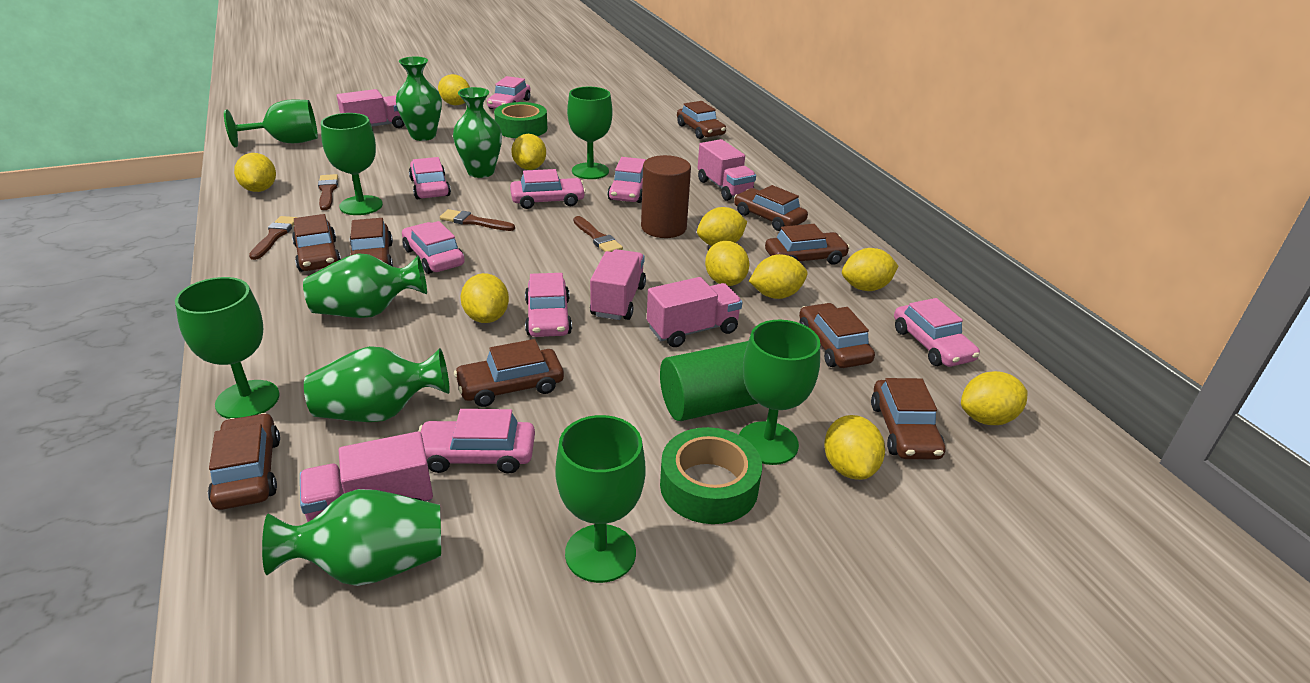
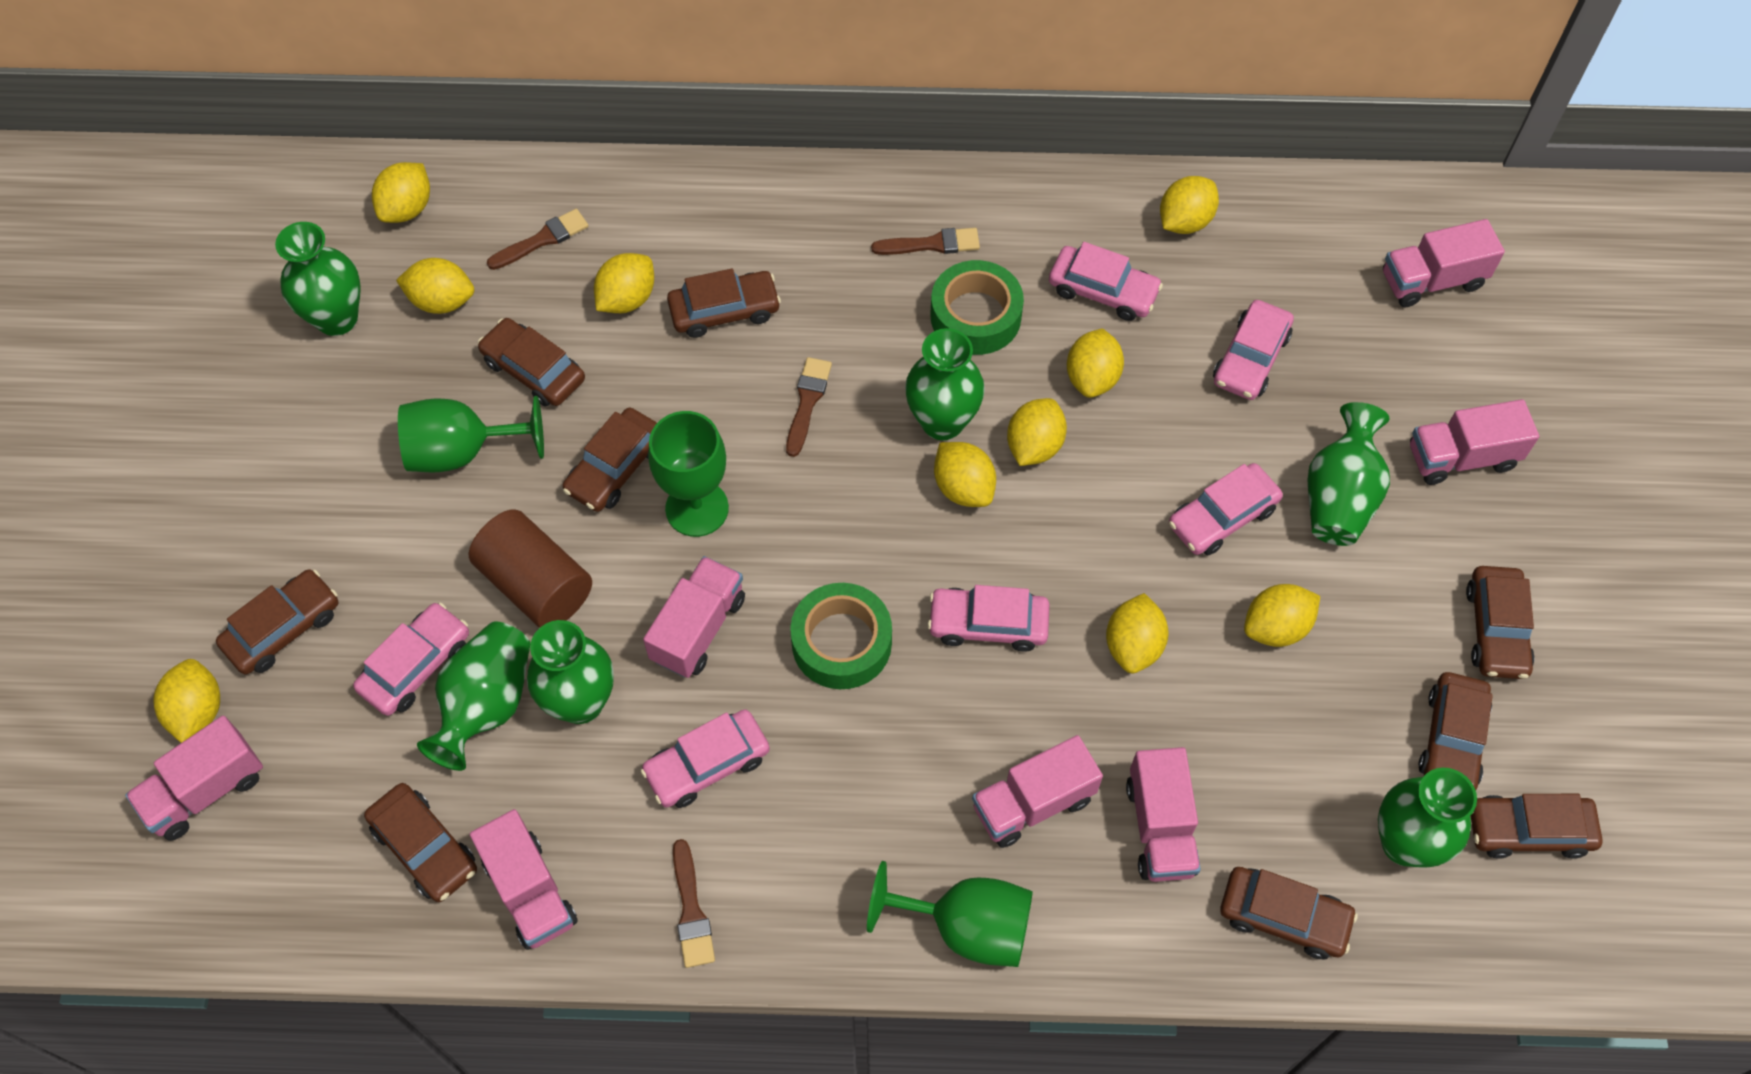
green cylinder: 1 -> 0
green goblet: 6 -> 3
green vase: 5 -> 6
pink car: 8 -> 6
pink truck: 5 -> 7

